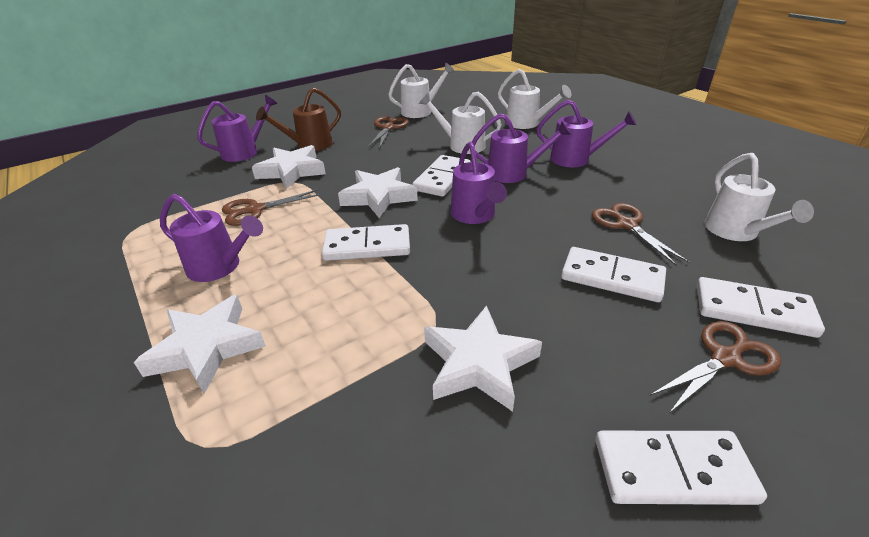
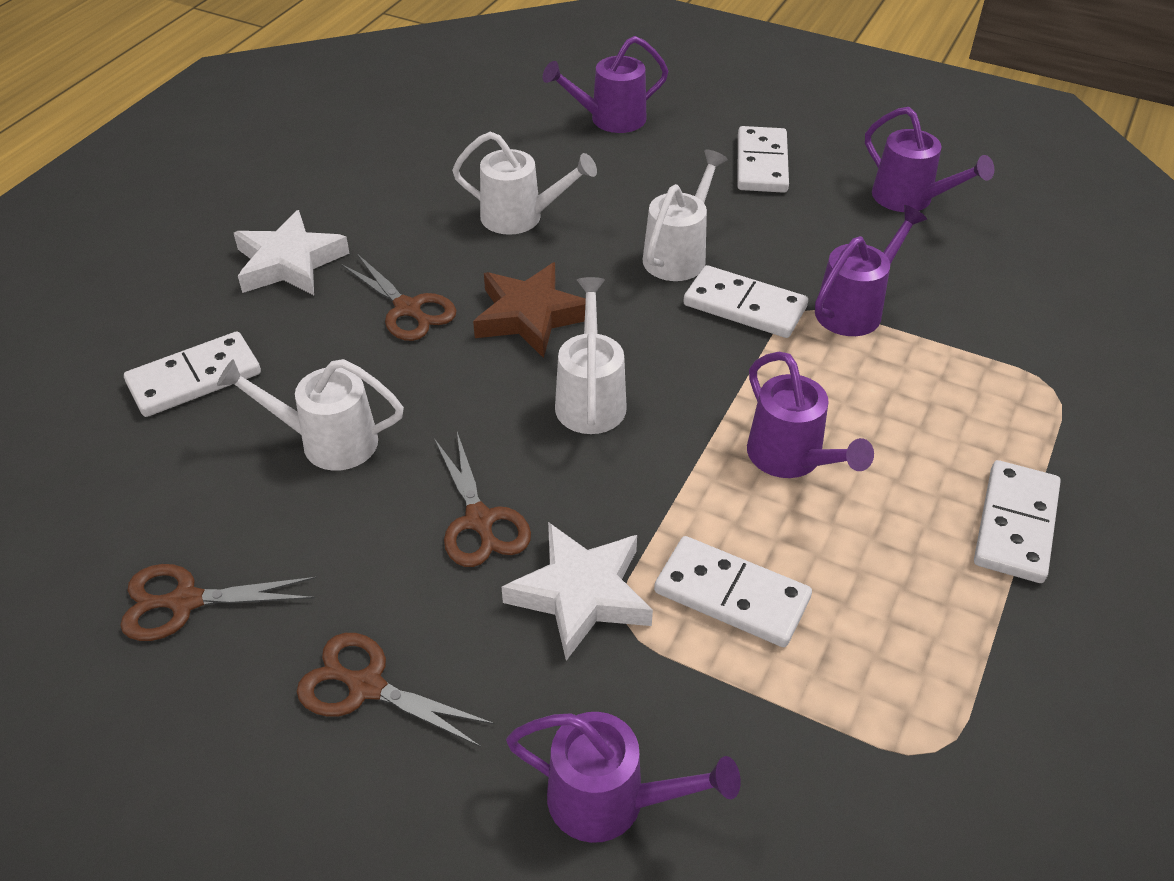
brown star: 0 -> 1
brown watering can: 1 -> 0
white star: 4 -> 2

